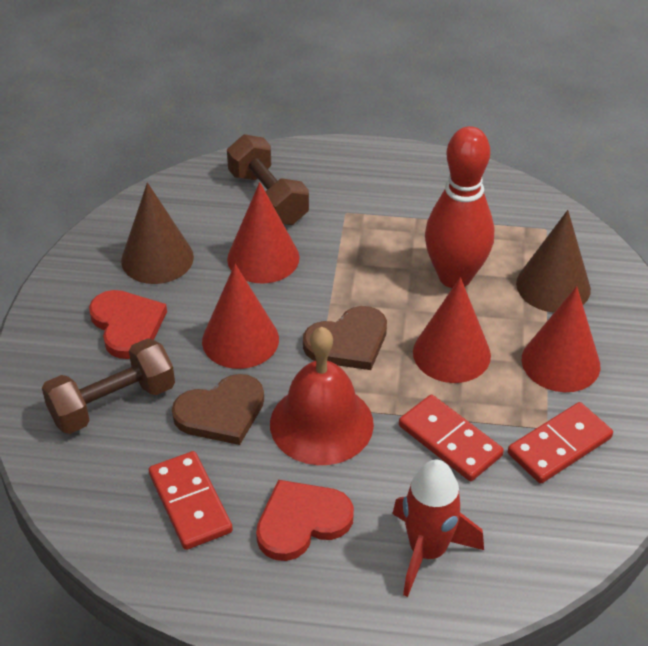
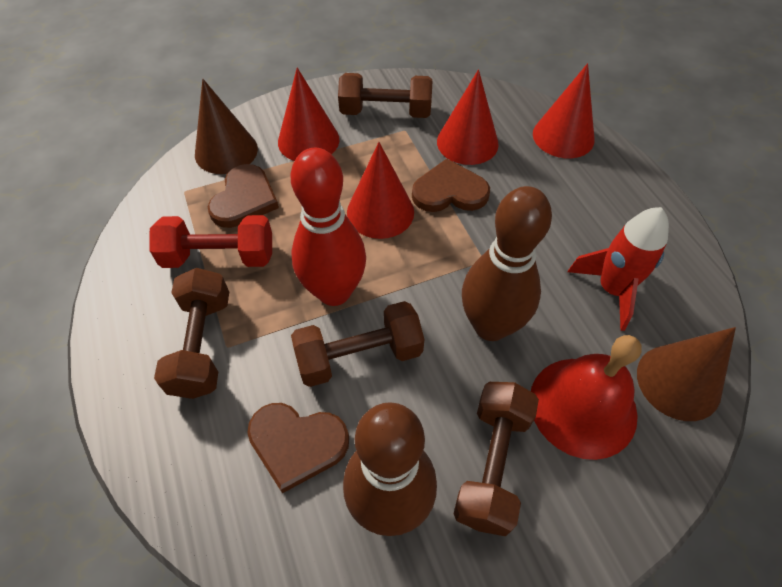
brown bowling pin: 0 -> 2
brown dumbbell: 2 -> 4
brown heart: 2 -> 3
red domino: 3 -> 0
red dumbbell: 0 -> 1
red heart: 2 -> 0

